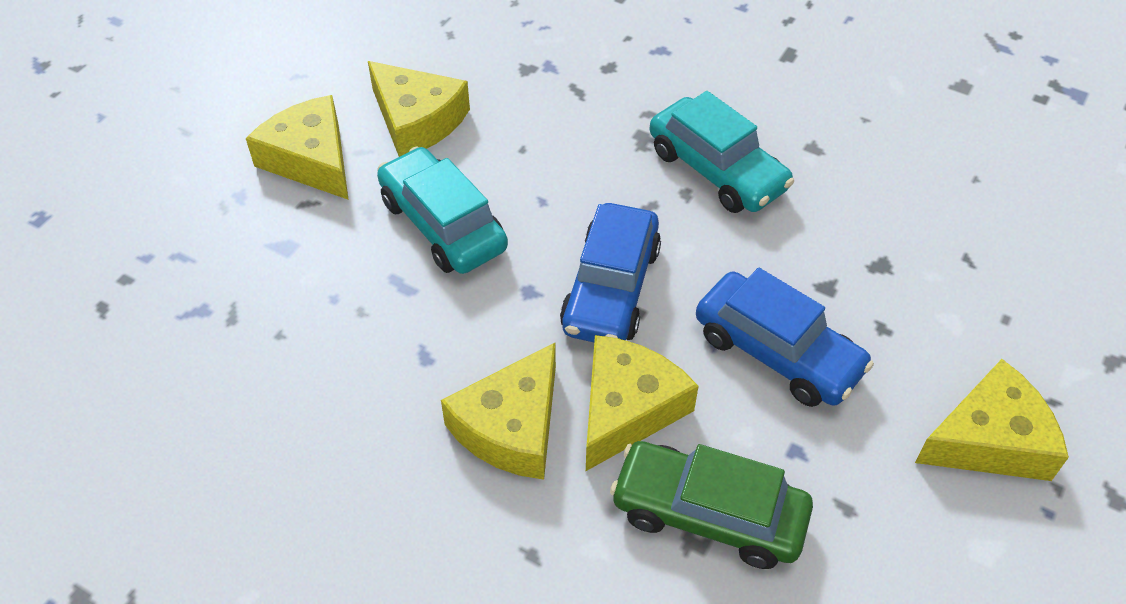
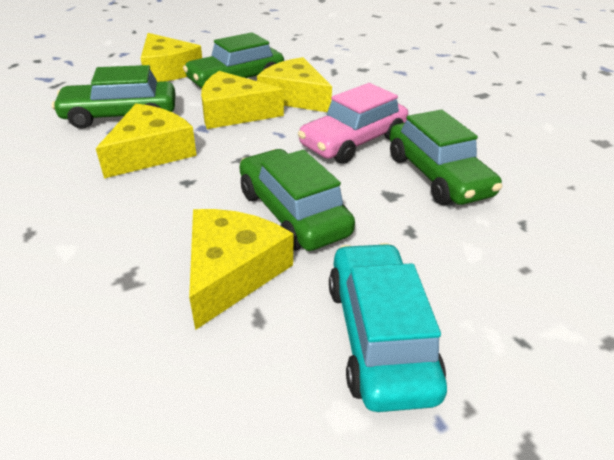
blue car: 2 -> 0
green car: 1 -> 4
pink car: 0 -> 1
turquoise car: 2 -> 1

